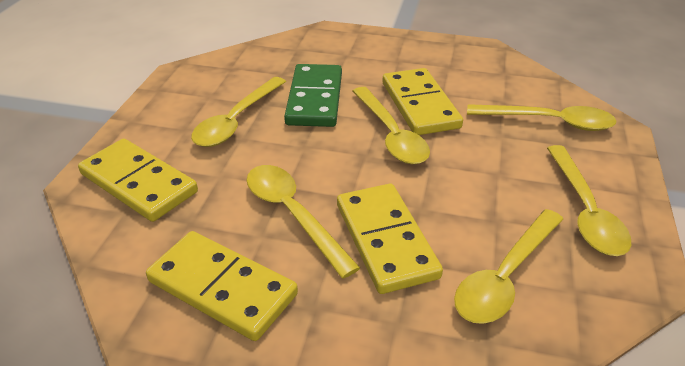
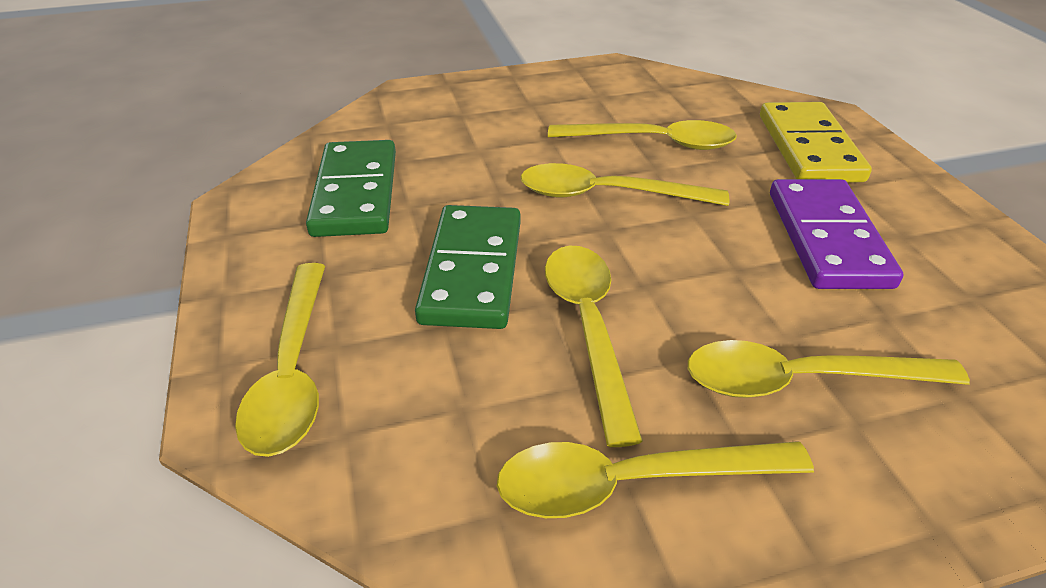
green domino: 1 -> 2
purple domino: 0 -> 1
yellow domino: 4 -> 1

